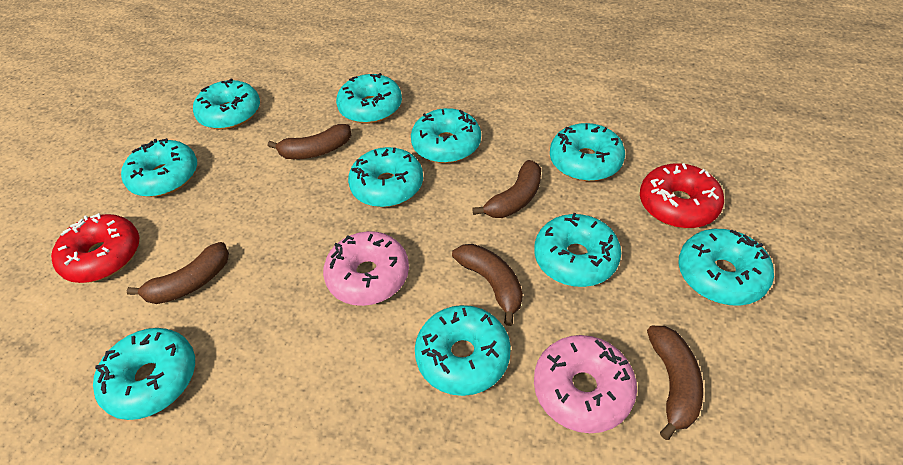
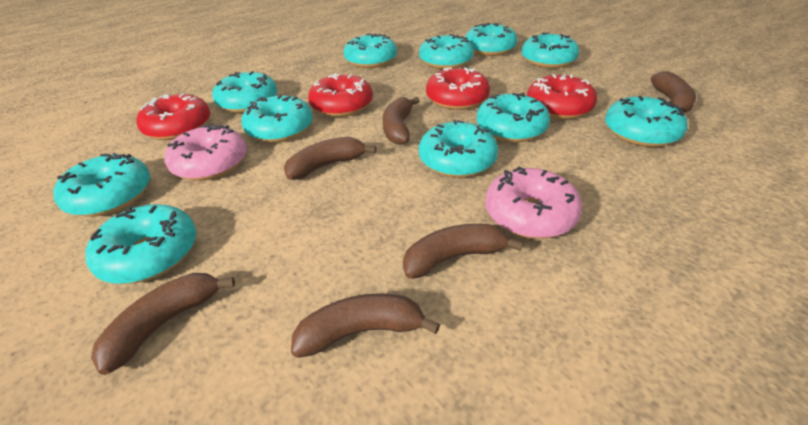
brown banana: 5 -> 6
red donut: 2 -> 4
turquoise donut: 10 -> 11

